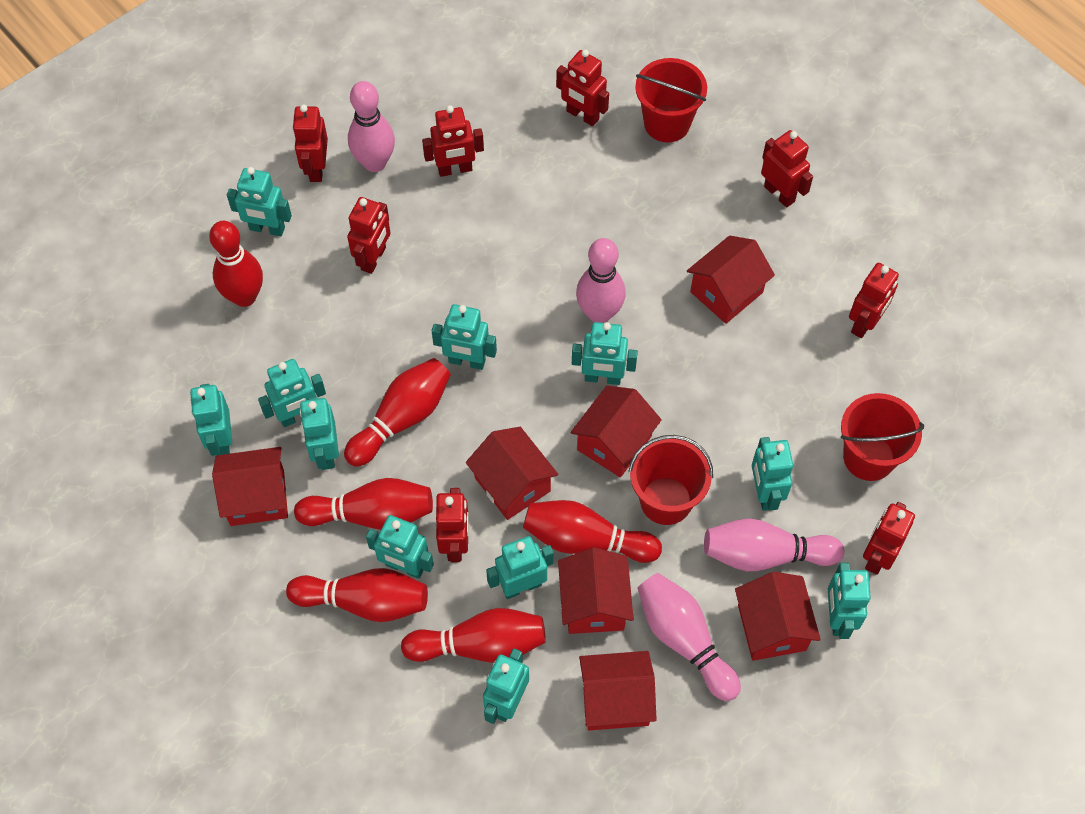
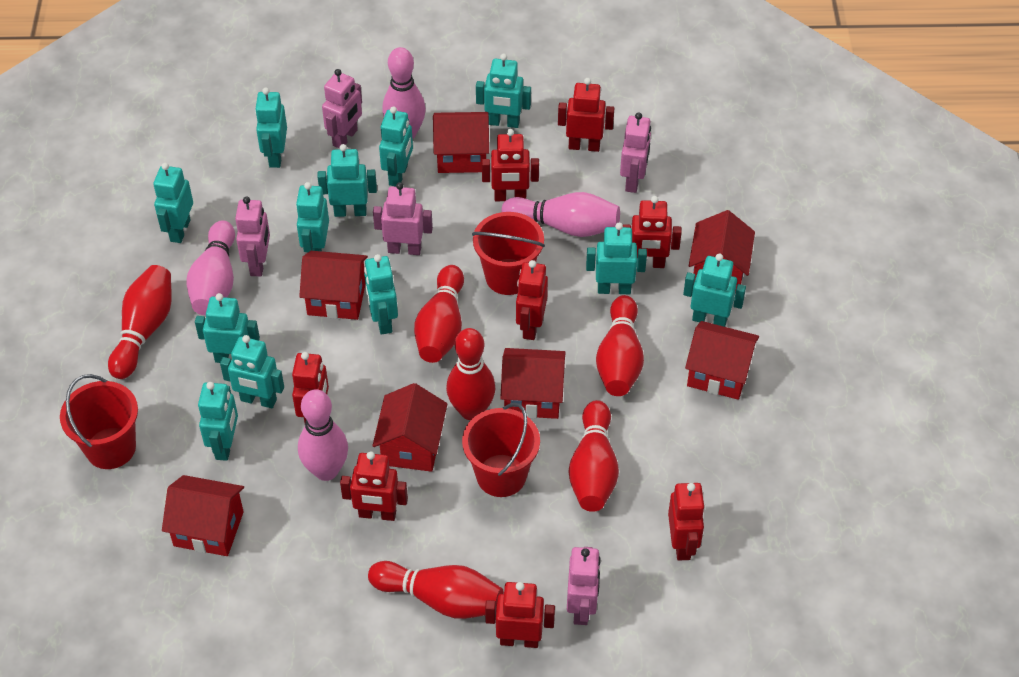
pink robot: 0 -> 5
turquoise robot: 11 -> 12

